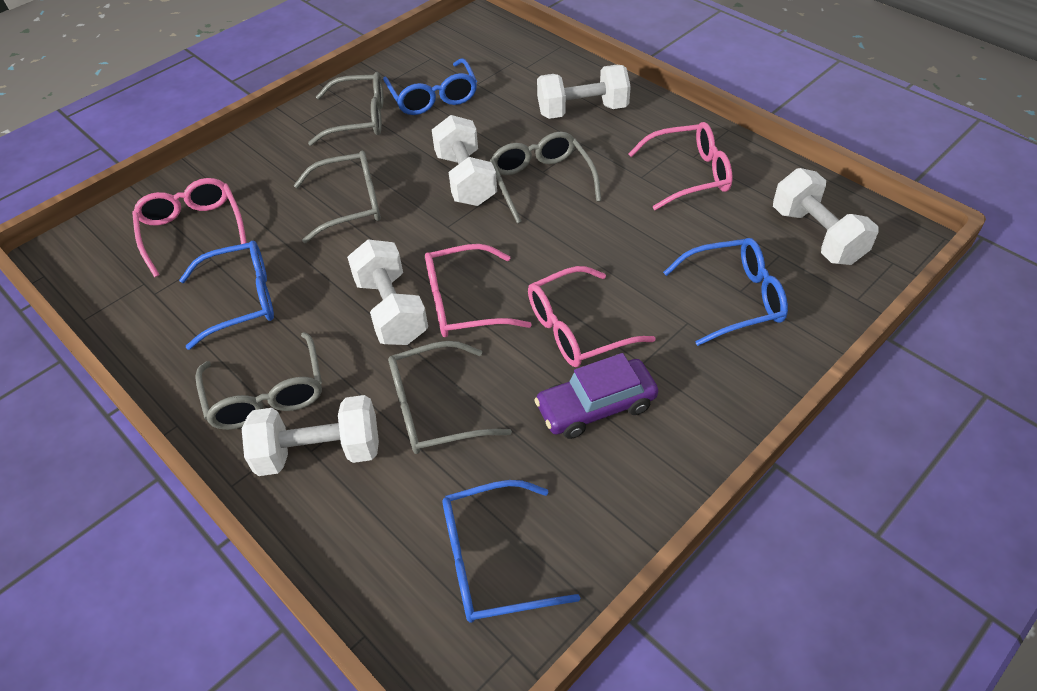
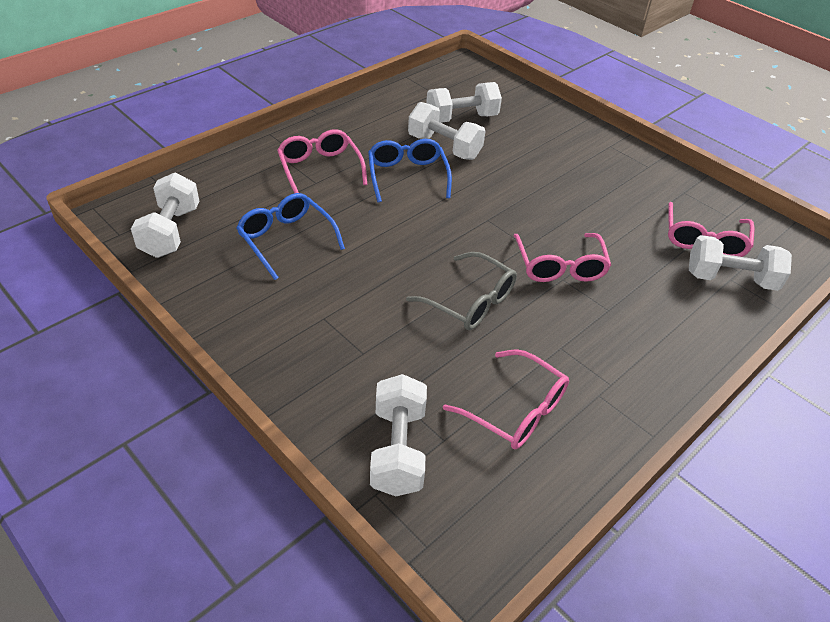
blue glasses: 4 -> 2
grey glasses: 5 -> 1
purple car: 1 -> 0

